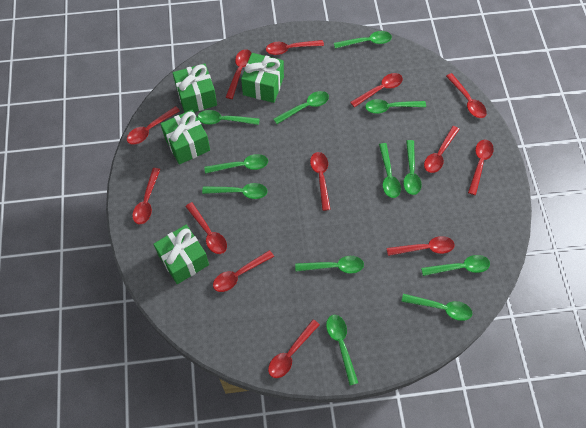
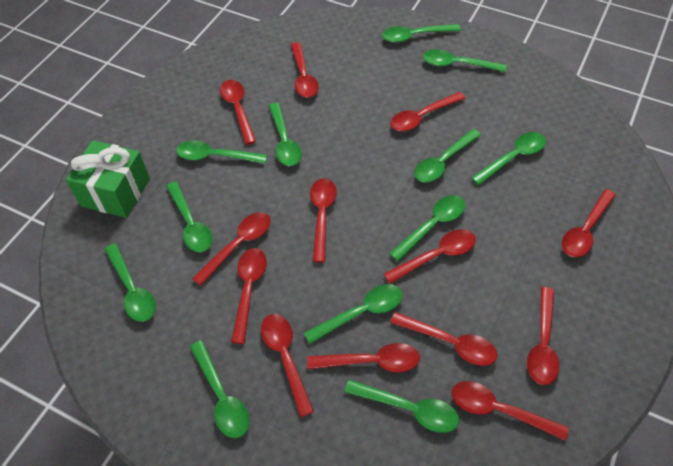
green gift: 4 -> 1

